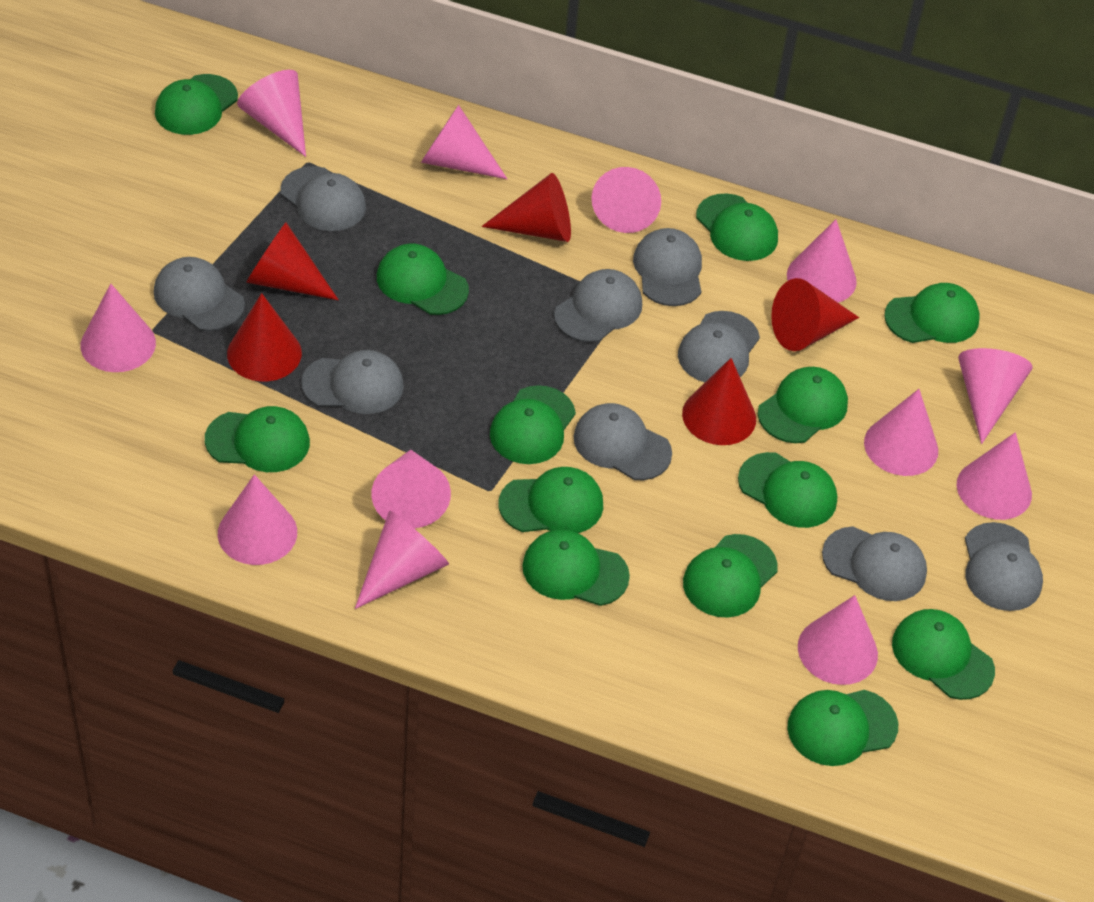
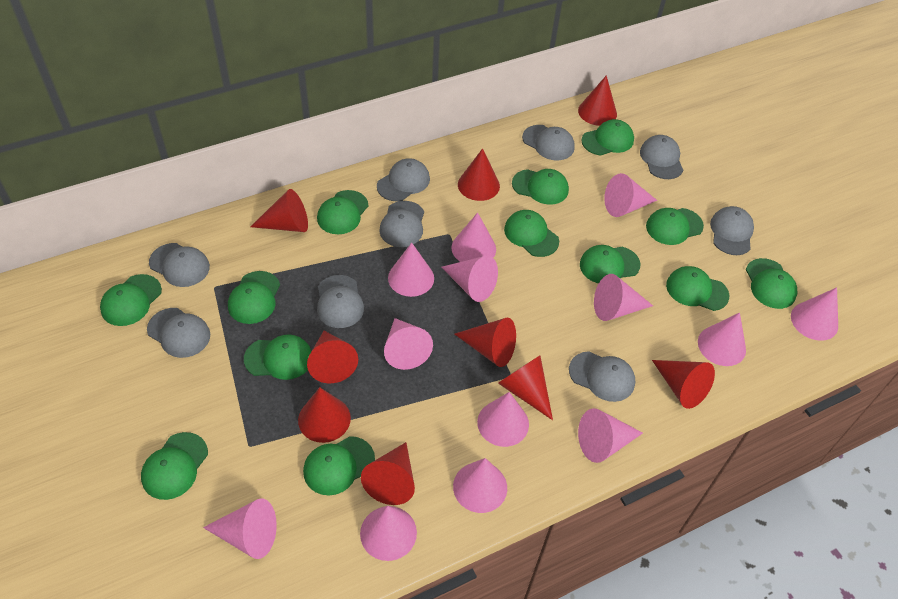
pink cone: 12 -> 13
red cone: 5 -> 9

